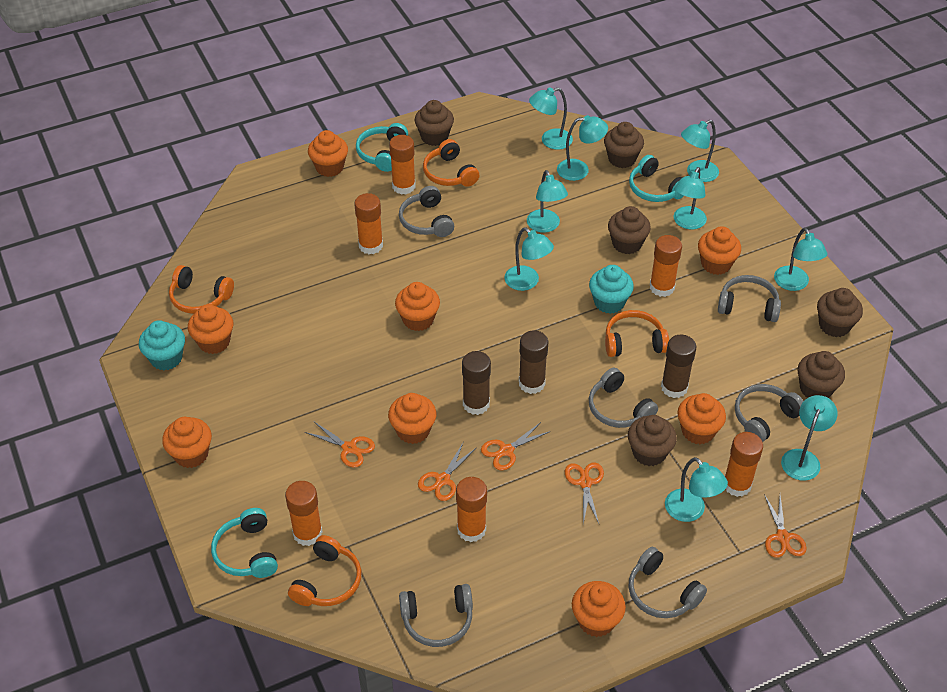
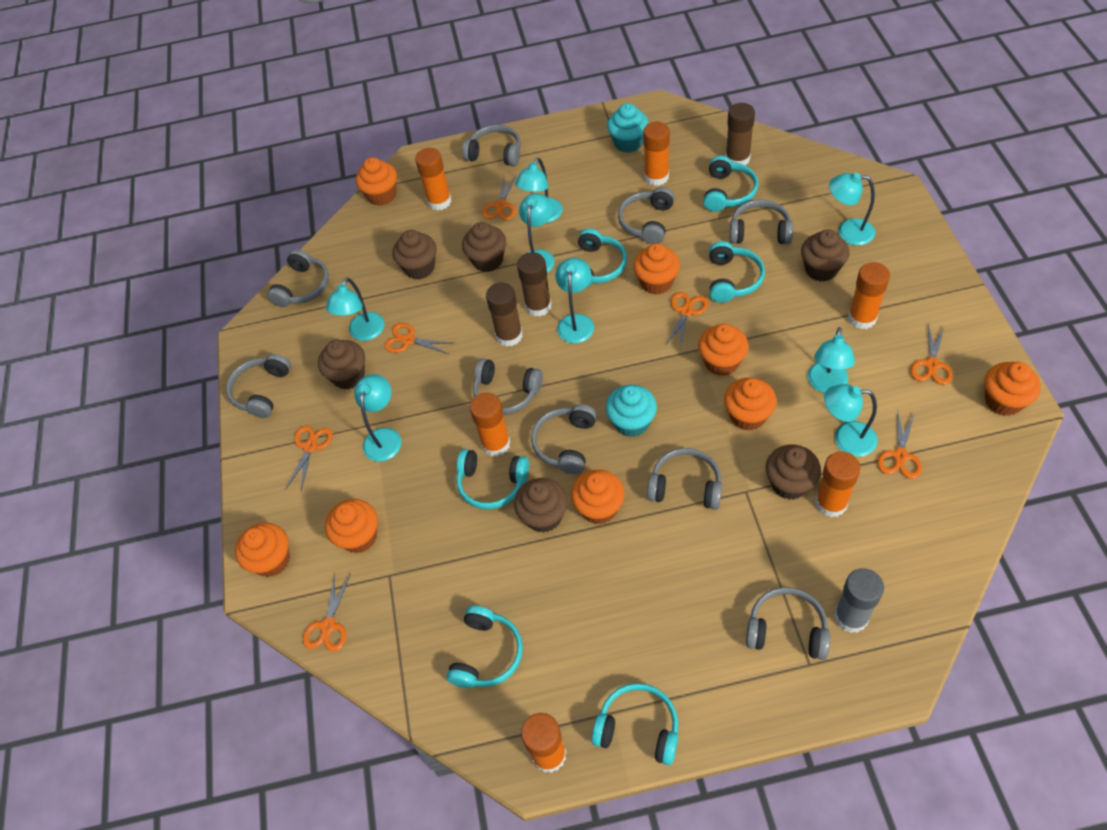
grey glue stick: 0 -> 1
grey headphones: 6 -> 9
orange headphones: 4 -> 0
orange scissors: 5 -> 7
turquoise headphones: 3 -> 6
turquoise lamp: 9 -> 8

